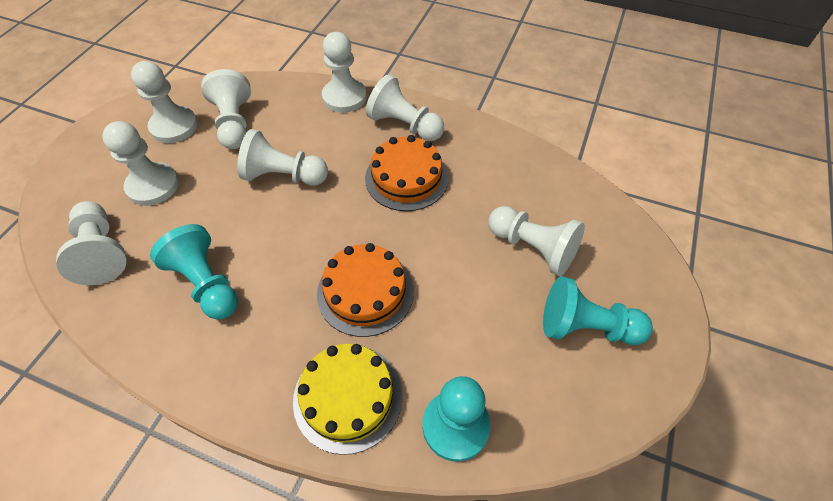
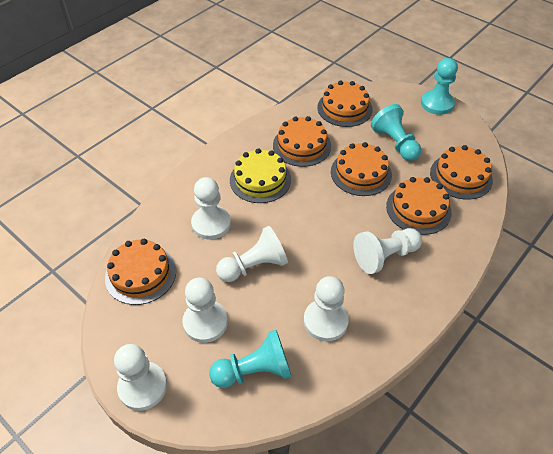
orange cake: 2 -> 6
white pawn: 8 -> 6

